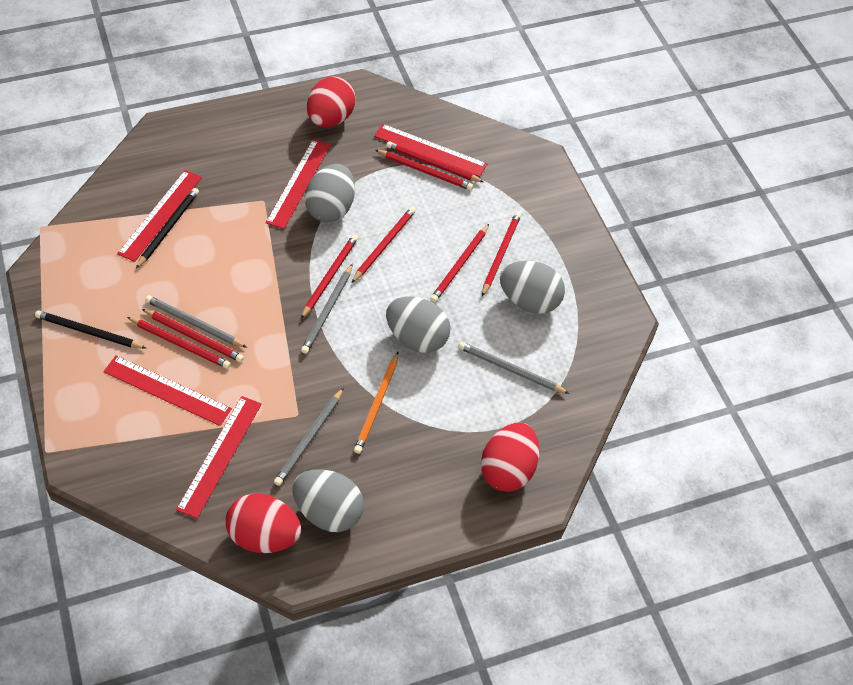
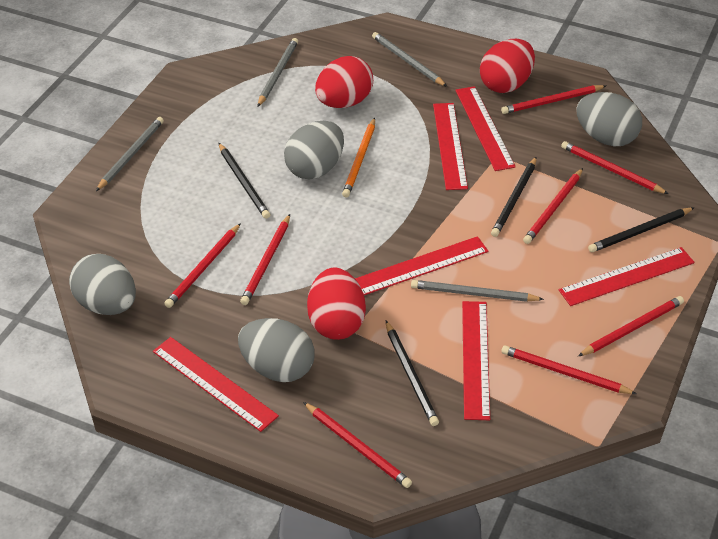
black pencil: 2 -> 4
red ruler: 5 -> 6

